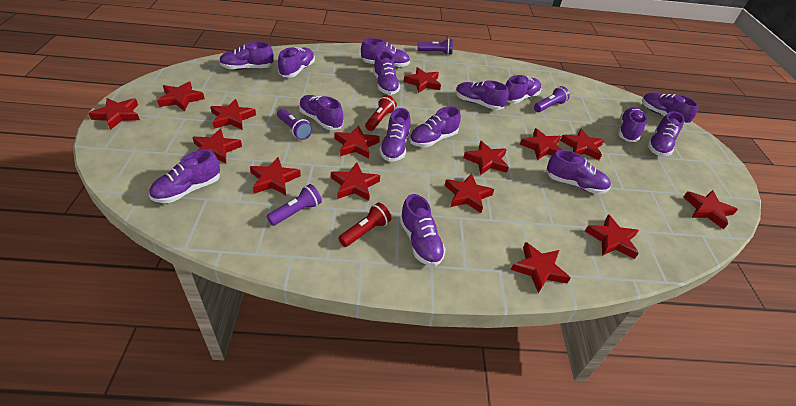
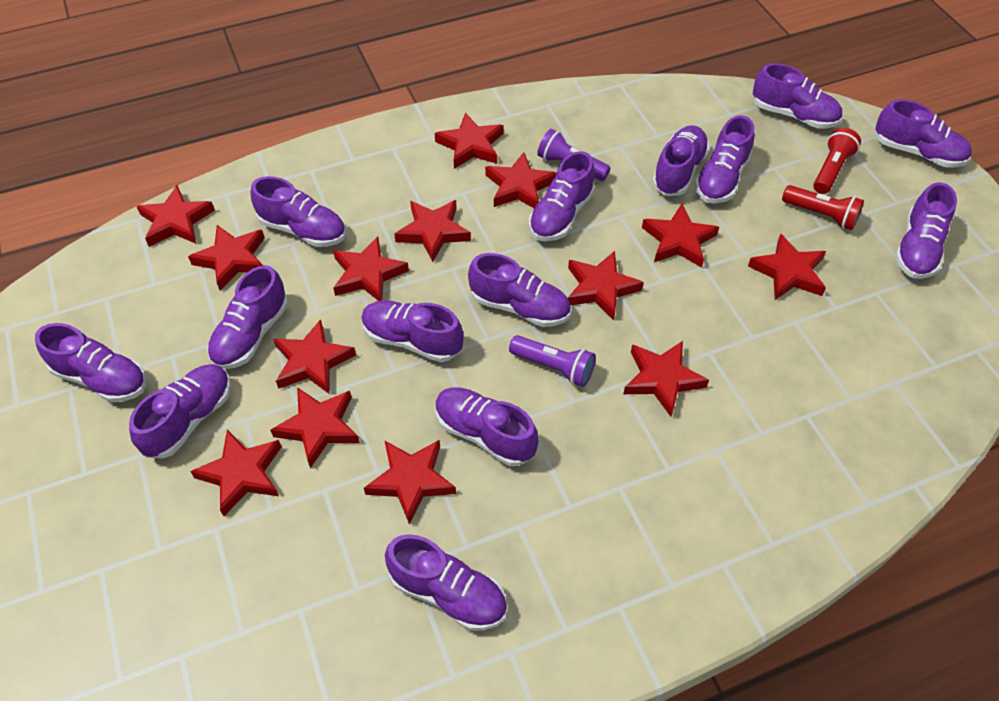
purple flashlight: 4 -> 2
purple shoe: 15 -> 14
red star: 15 -> 14

